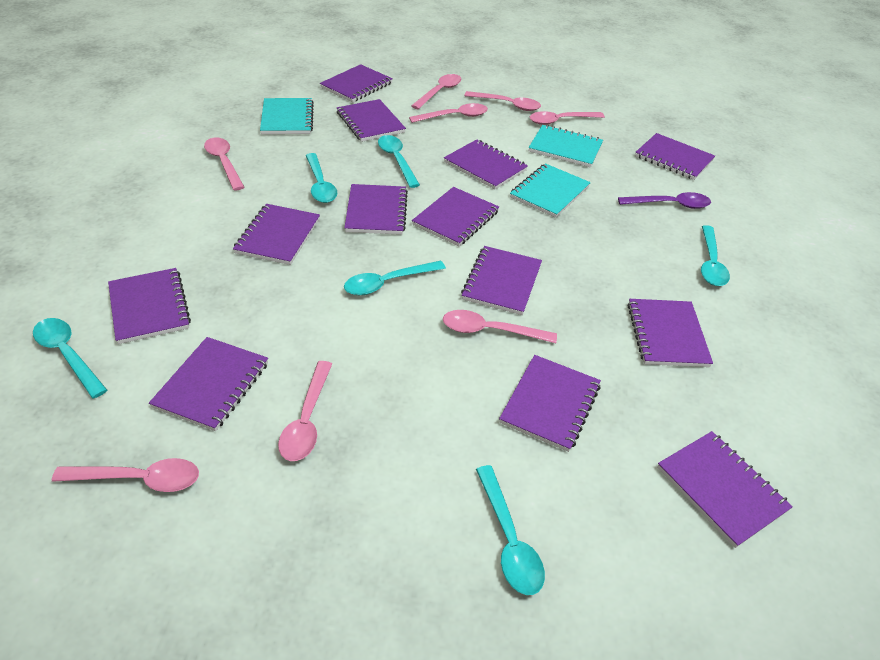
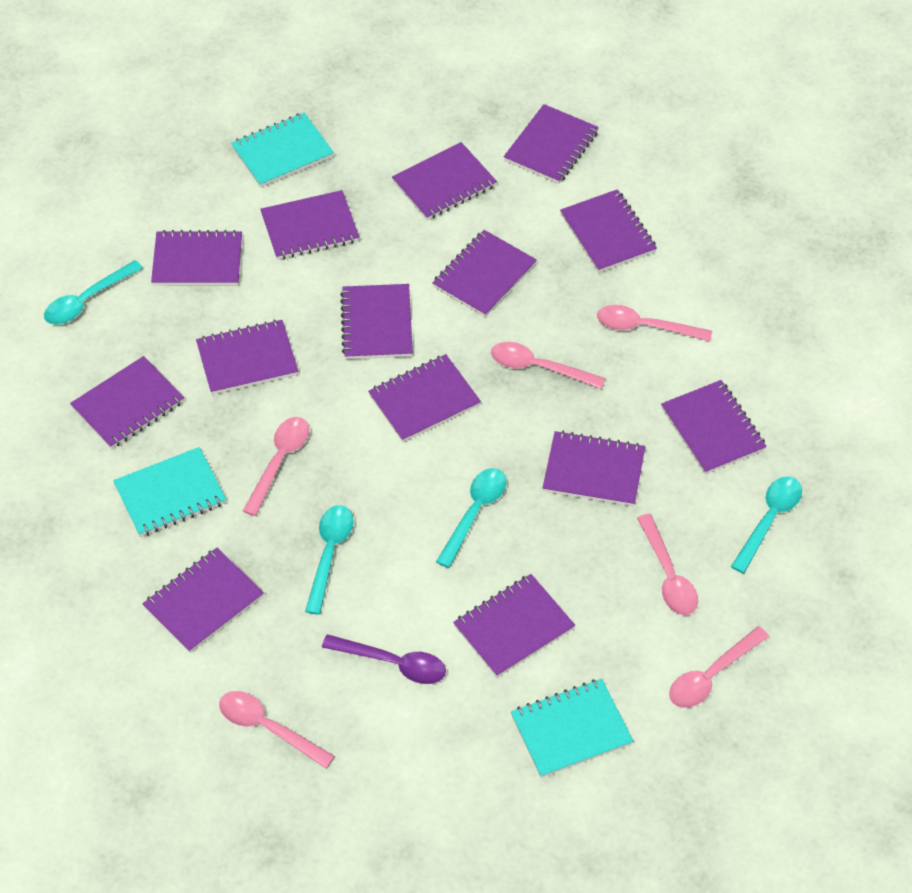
pink spoon: 8 -> 6
purple notebook: 13 -> 14
turquoise spoon: 6 -> 4

